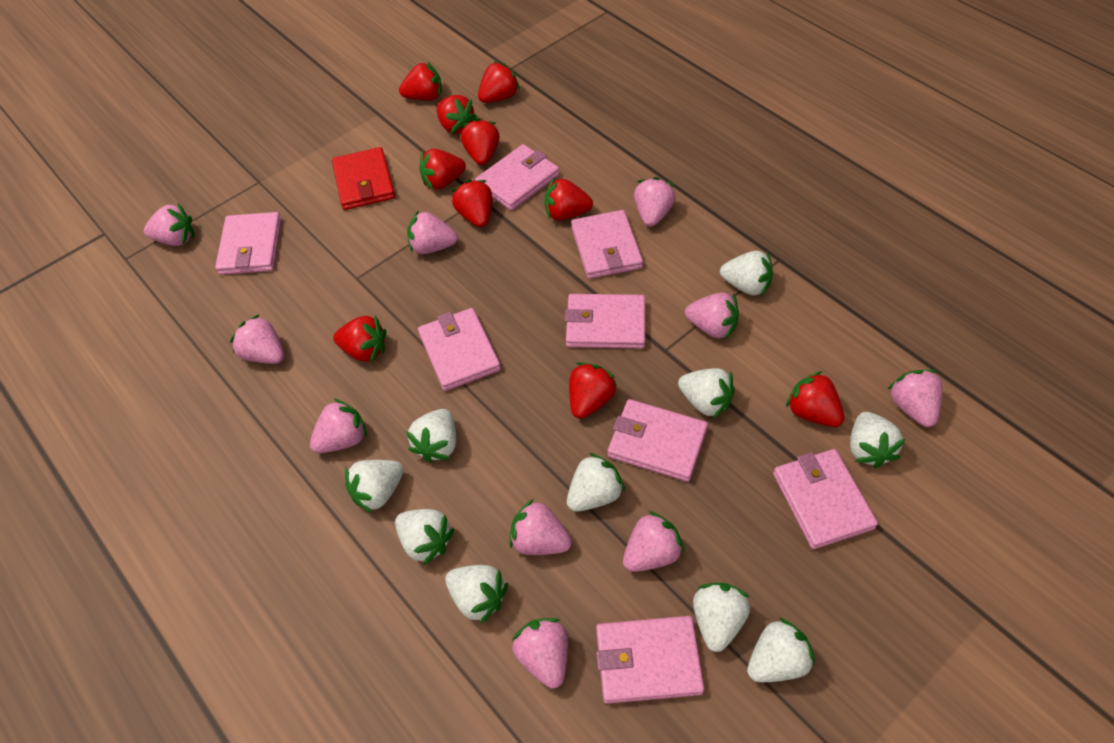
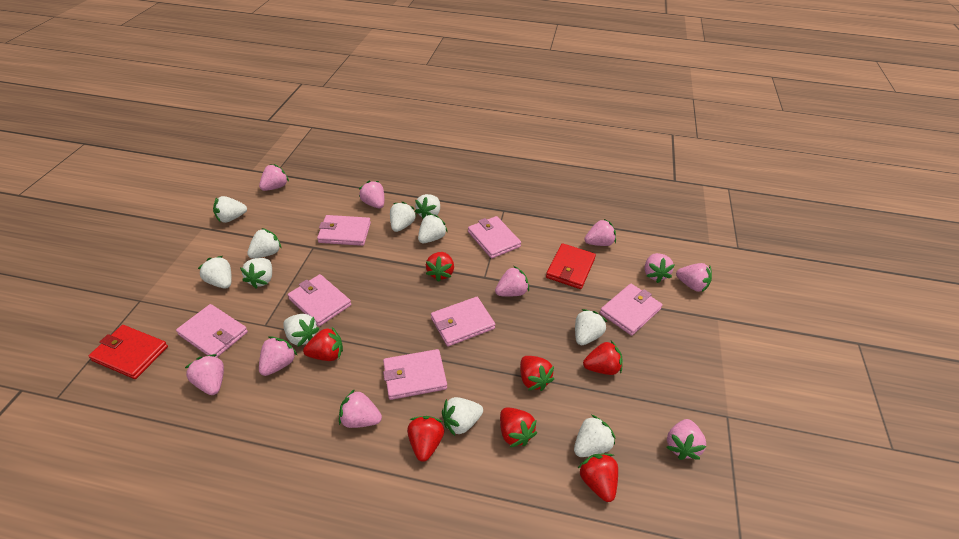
pink wallet: 8 -> 7
red strawberry: 10 -> 7
red wallet: 1 -> 2
white strawberry: 10 -> 11

